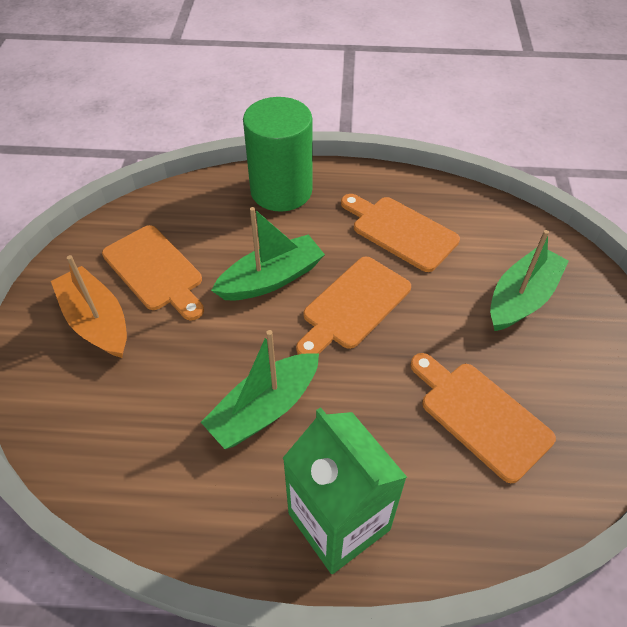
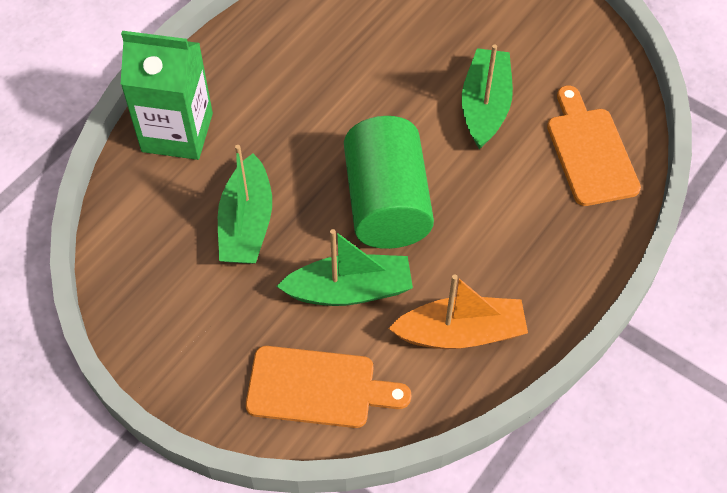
orange cutting board: 4 -> 2

